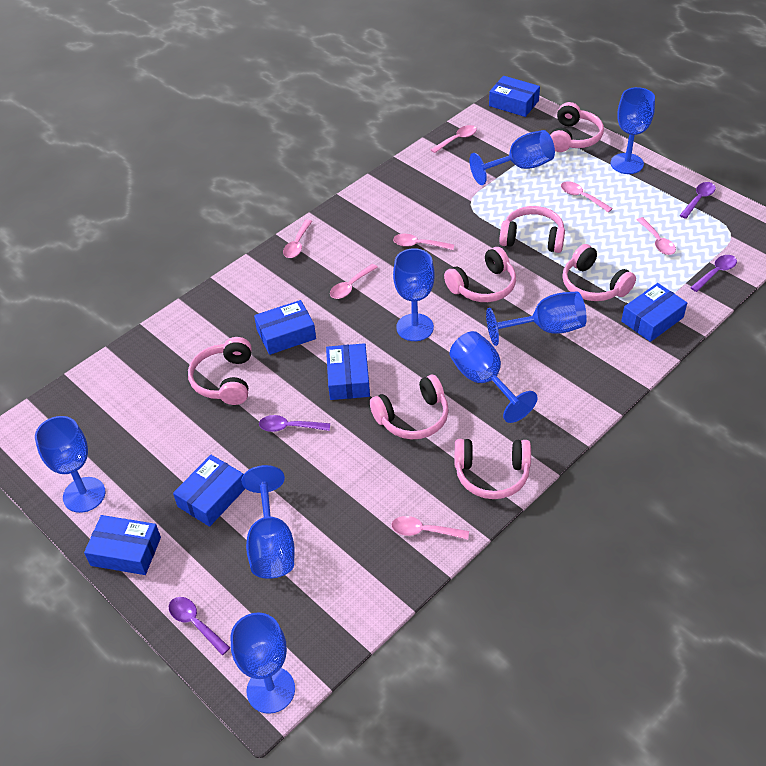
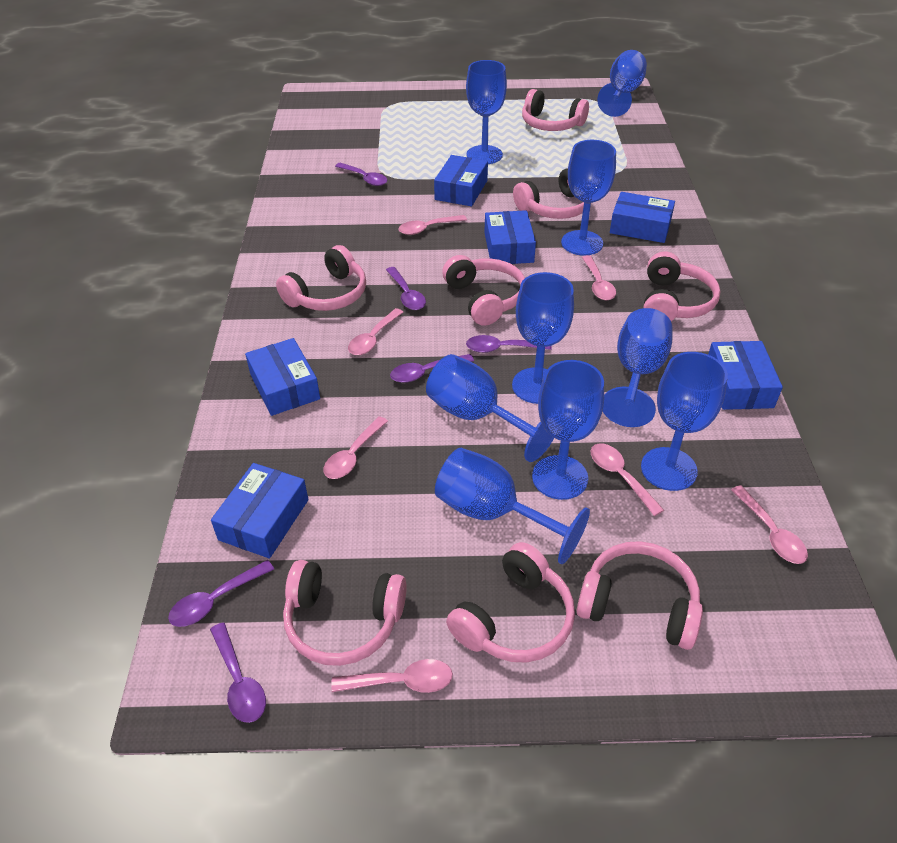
blue goblet: 8 -> 9
pink headphones: 7 -> 8
purple spoon: 4 -> 6

